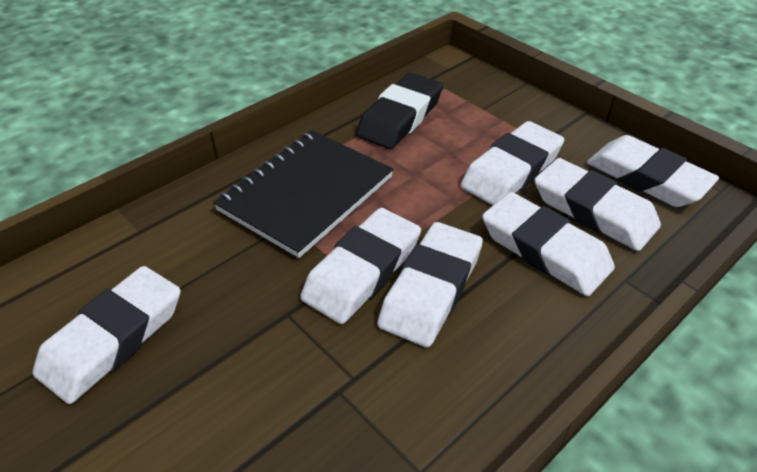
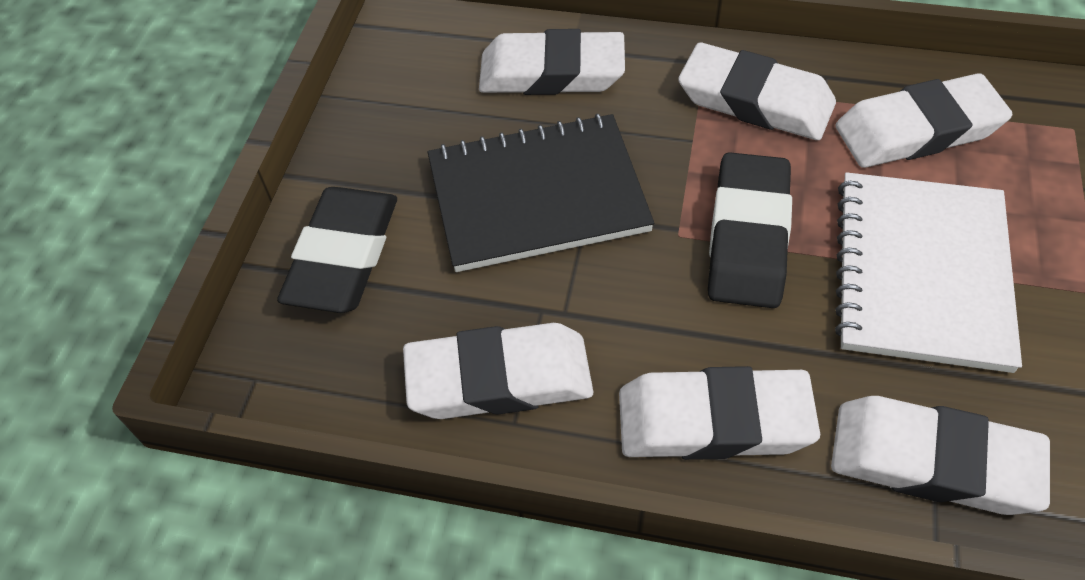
black eraser: 1 -> 2
white eraser: 7 -> 6
white notebook: 0 -> 1

